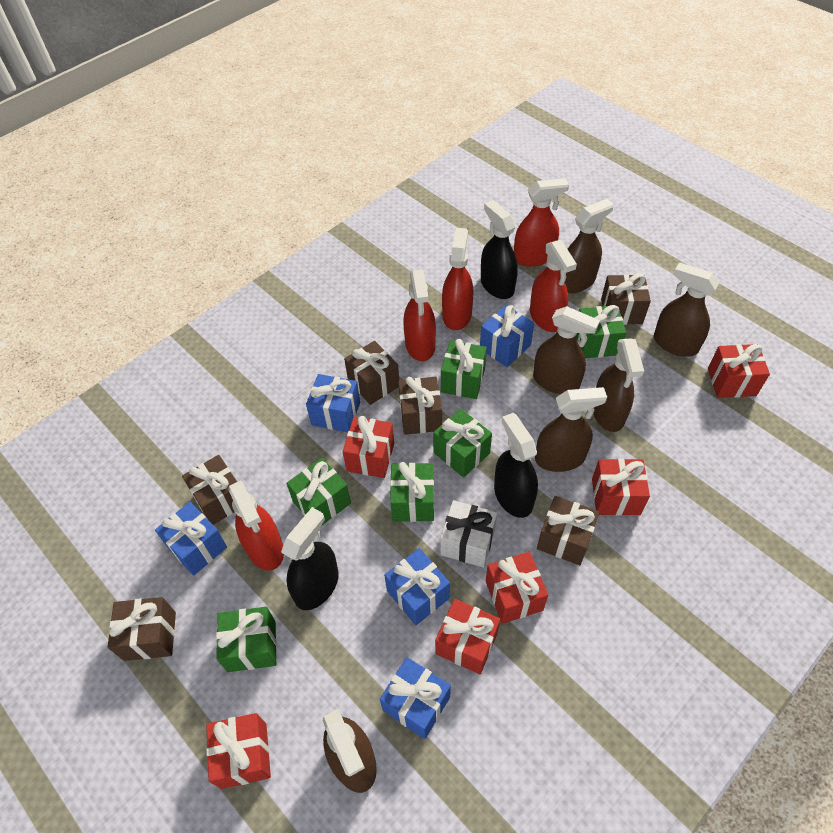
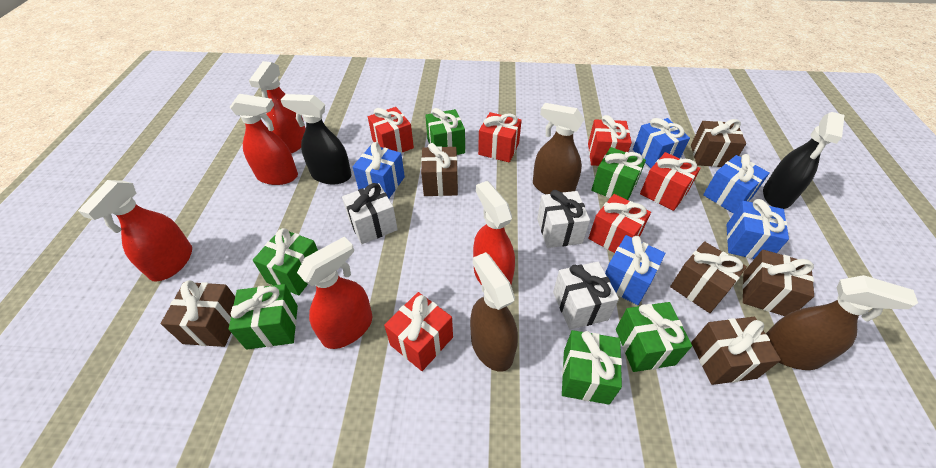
black spray bottle: 3 -> 2
brown spray bottle: 6 -> 3
white gift: 1 -> 3

